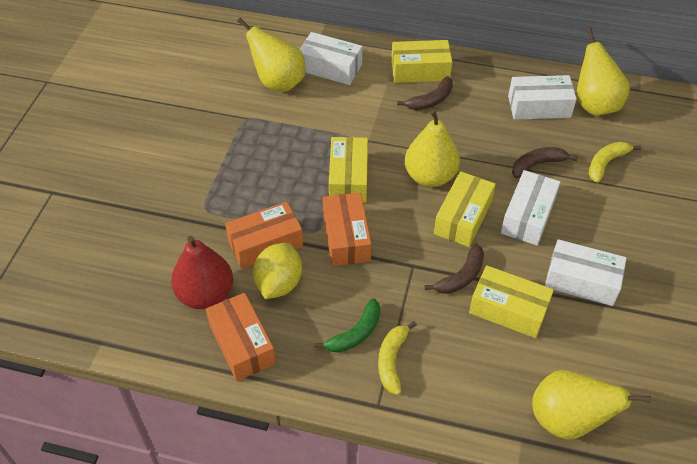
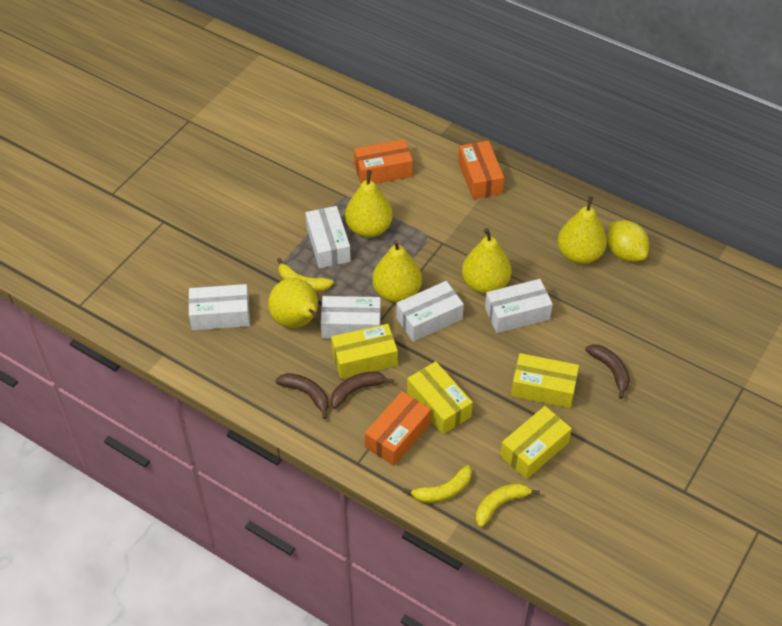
green banana: 1 -> 0
red pear: 1 -> 0
white box: 4 -> 5
yellow banana: 2 -> 3
yellow pear: 4 -> 5

